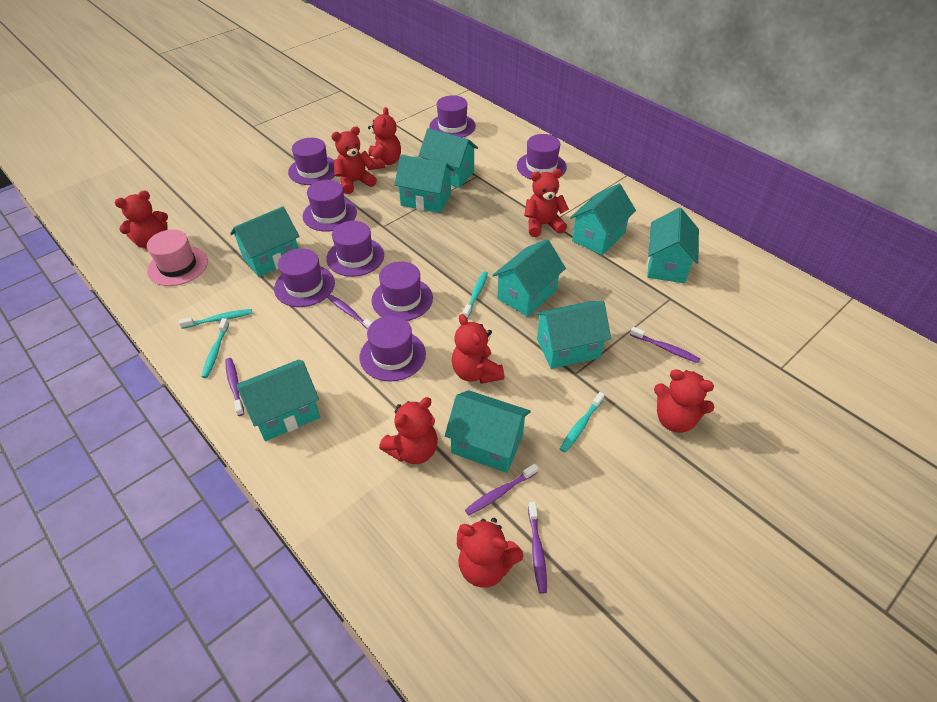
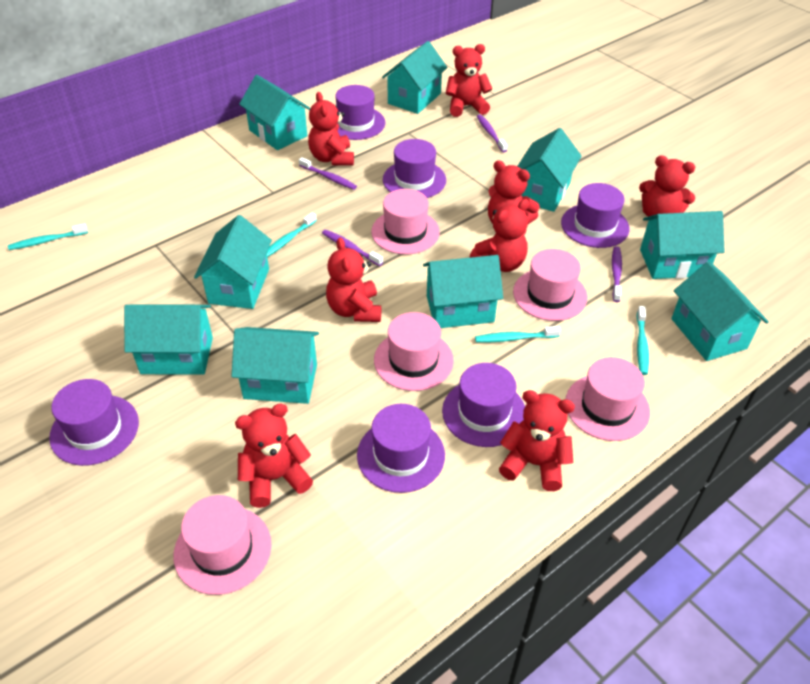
pink hat: 1 -> 5
purple hat: 8 -> 6
purple toothbrush: 5 -> 4

